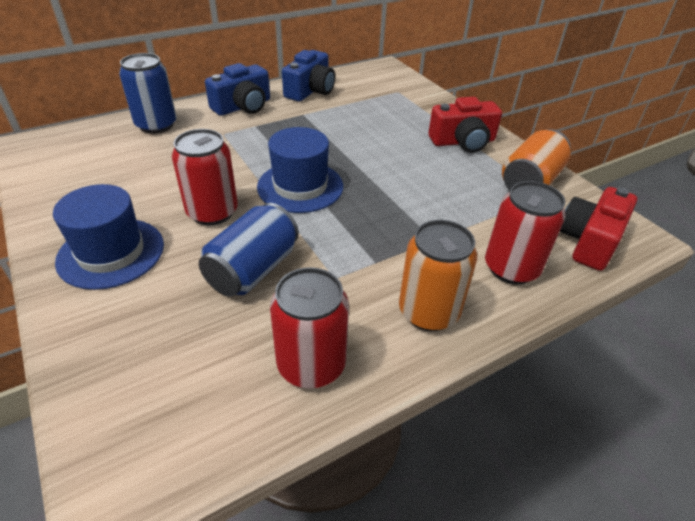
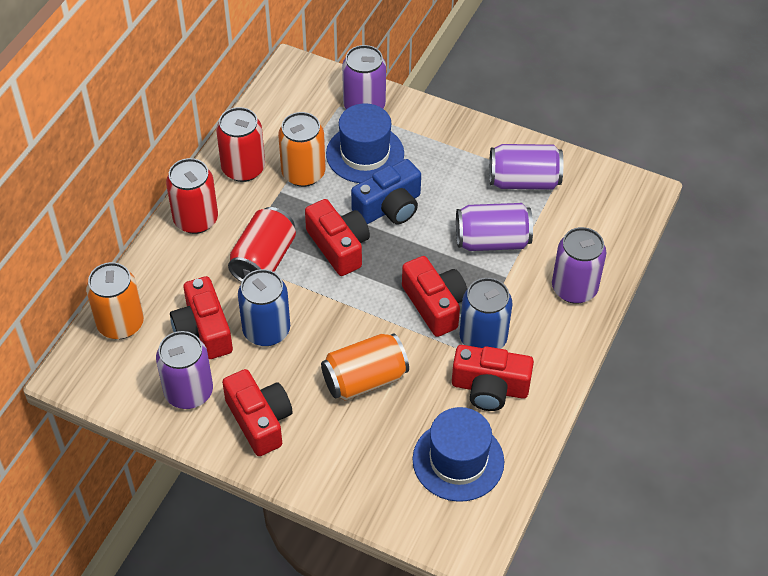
blue camera: 2 -> 1
orange can: 2 -> 3
purple can: 0 -> 5
red camera: 2 -> 5

